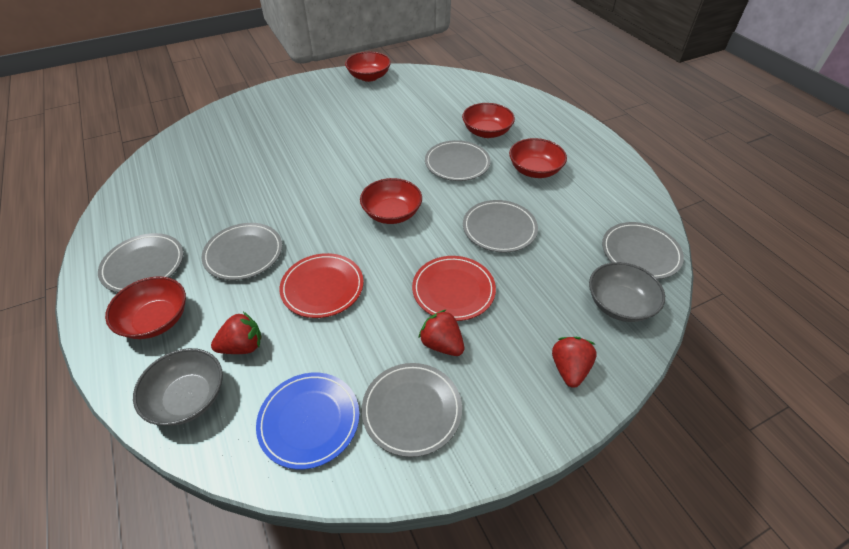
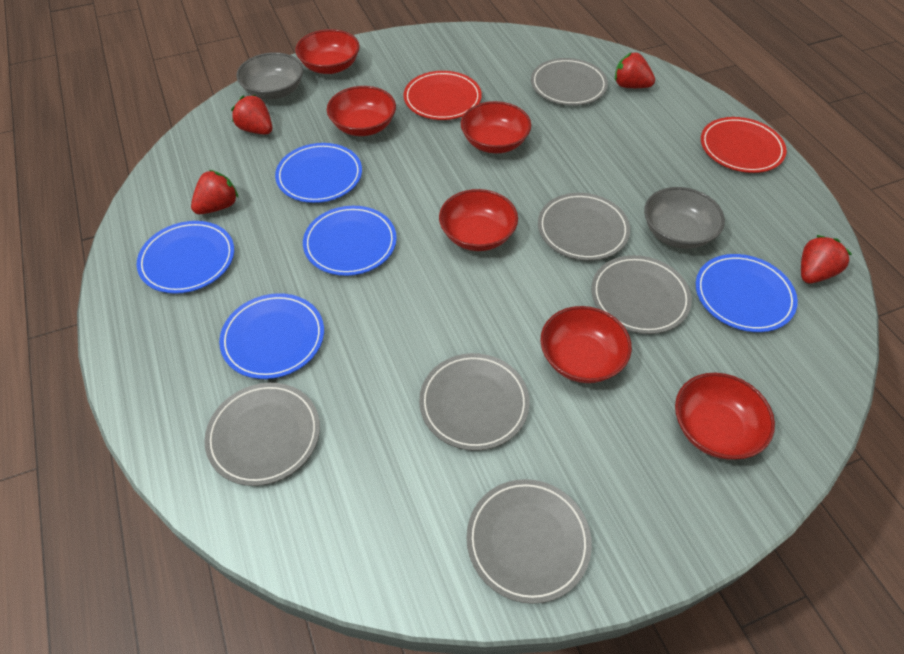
blue plate: 1 -> 5
red bowl: 5 -> 6
red strawberry: 3 -> 4

